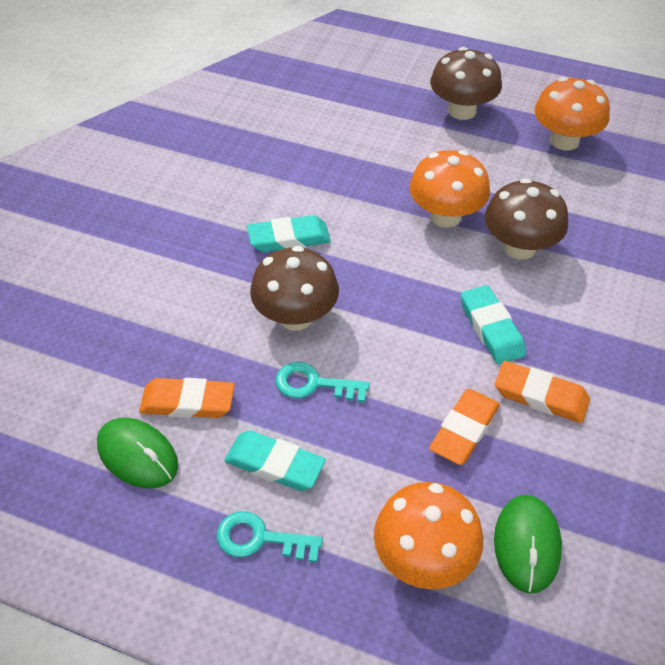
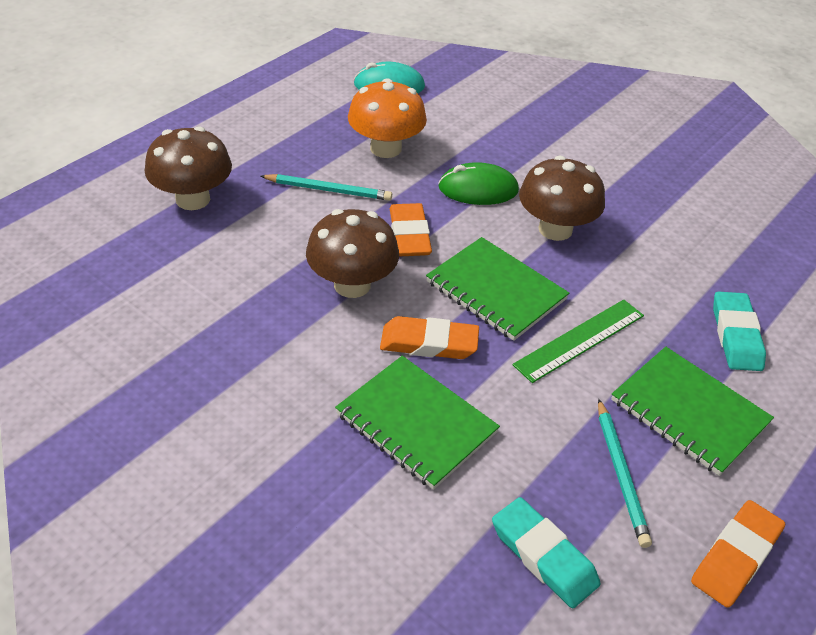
green mouse: 2 -> 1
green notebook: 0 -> 3
green ruler: 0 -> 1
orange mushroom: 3 -> 1
turquoise eraser: 3 -> 2
turquoise key: 2 -> 0
turquoise mouse: 0 -> 1
turquoise pencil: 0 -> 2

